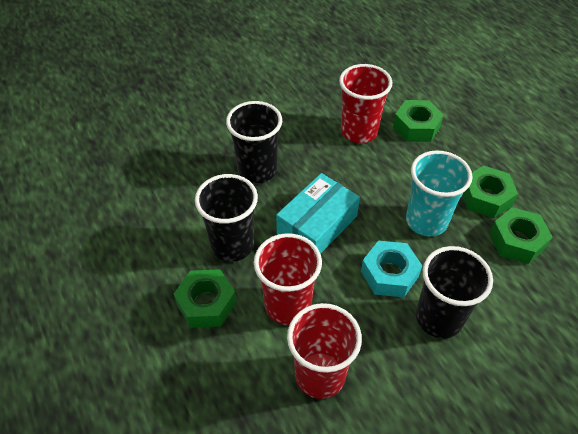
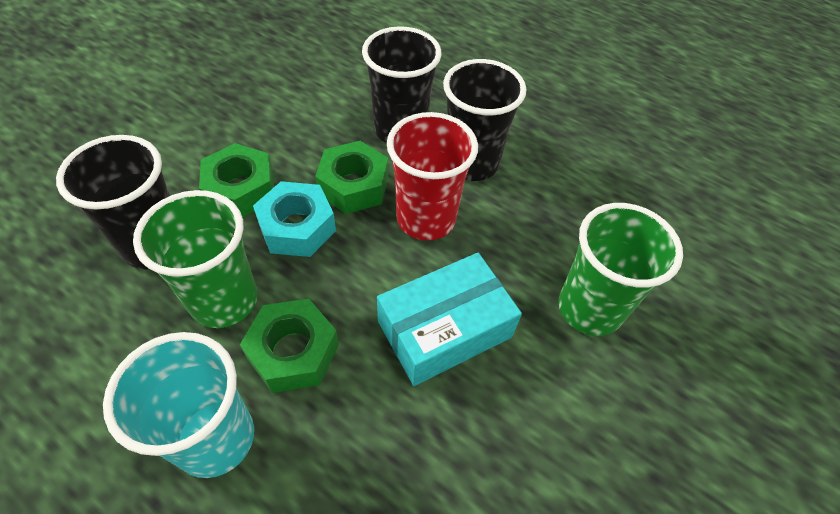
green cup: 0 -> 2
green nut: 4 -> 3
red cup: 3 -> 1

